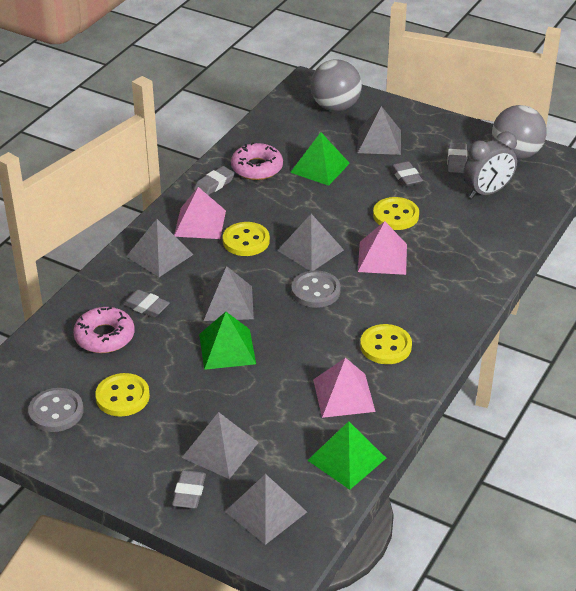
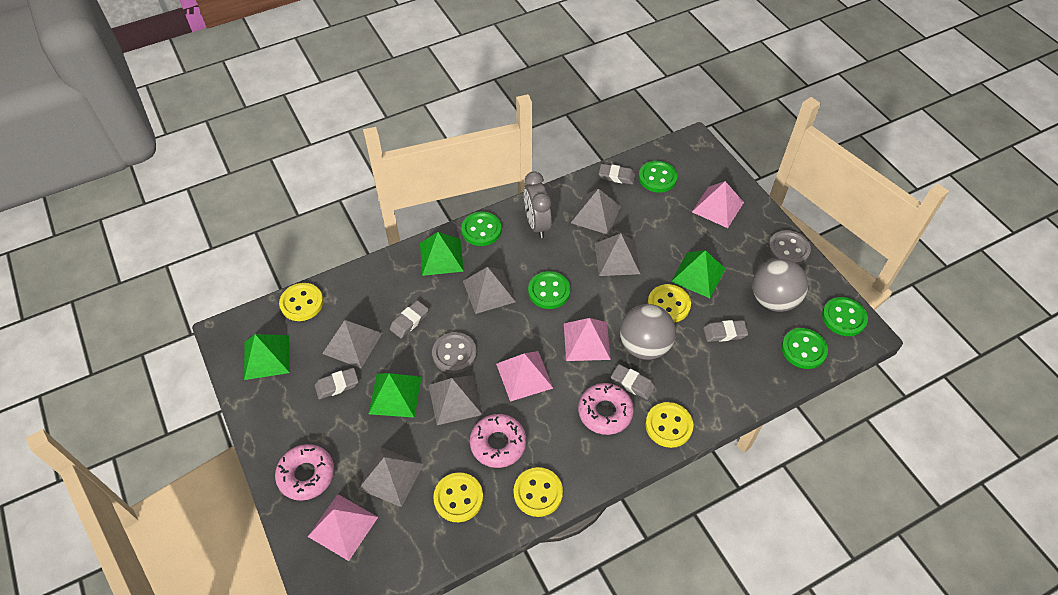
green button: 0 -> 5
green pyramid: 3 -> 4
pink donut: 2 -> 3
pink pyramid: 3 -> 4
yellow button: 4 -> 5

